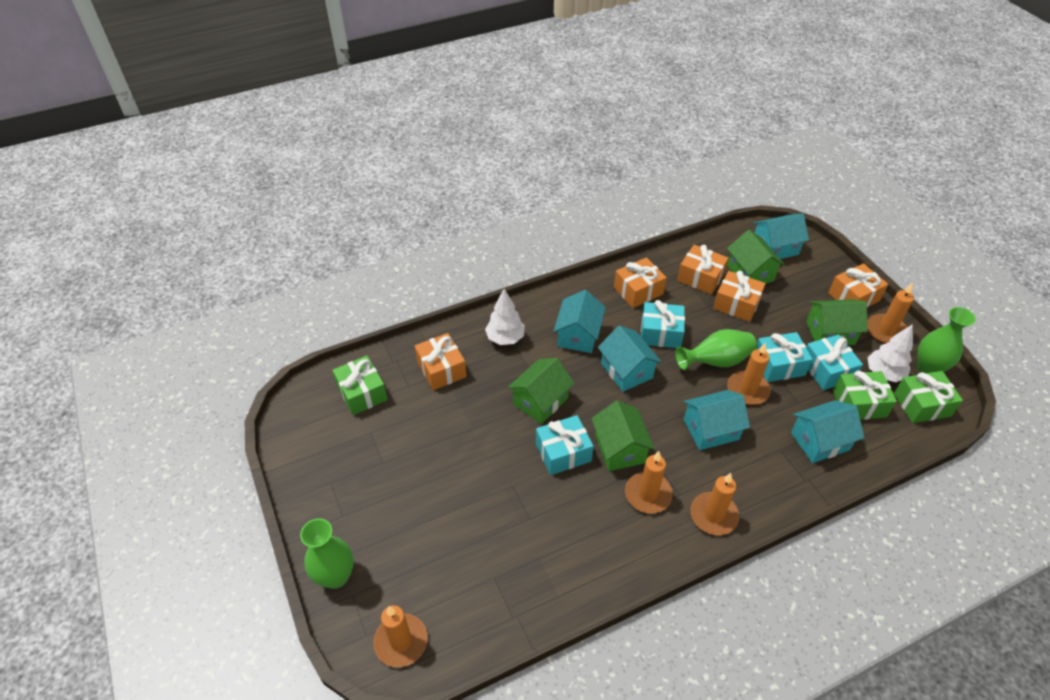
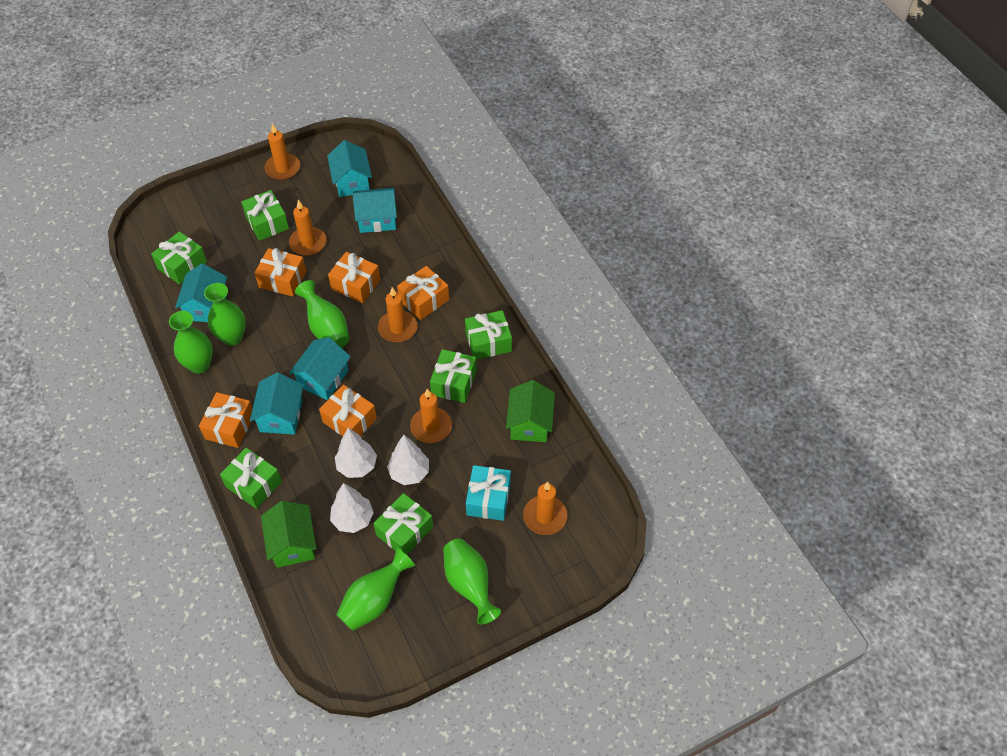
green gift: 3 -> 6
green house: 4 -> 2
green vase: 3 -> 5
turquoise gift: 4 -> 1
white tree: 2 -> 3

